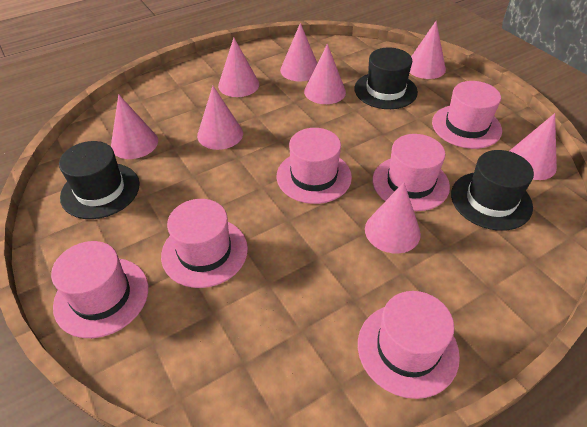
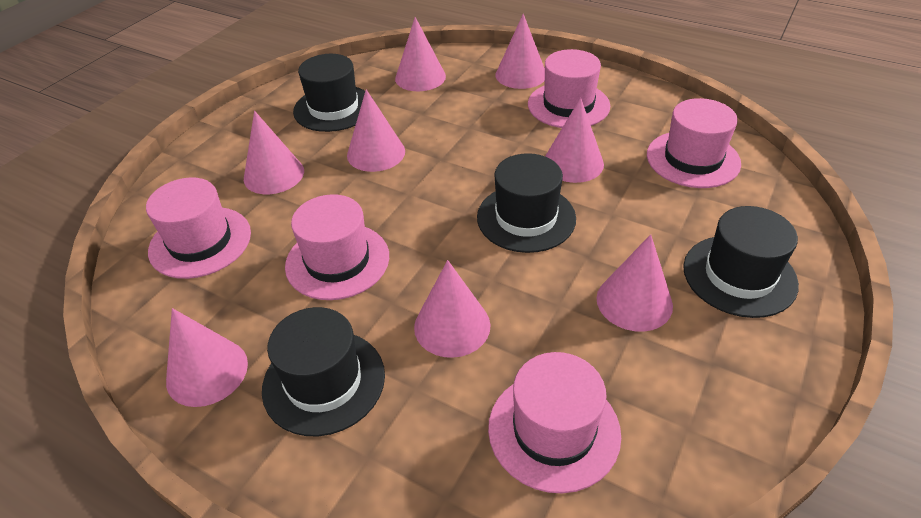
black hat: 3 -> 4
pink hat: 6 -> 5

